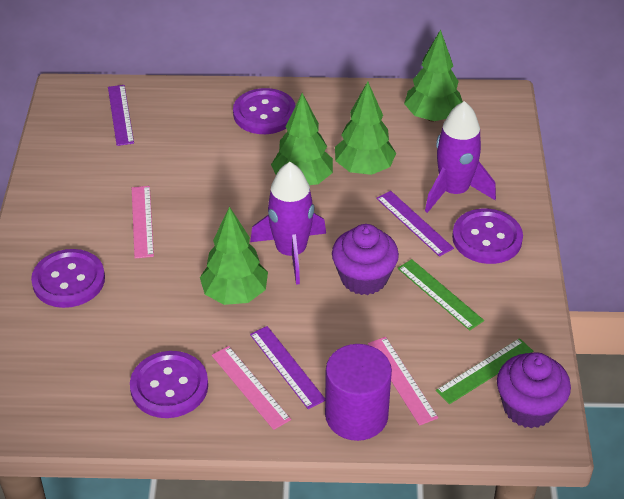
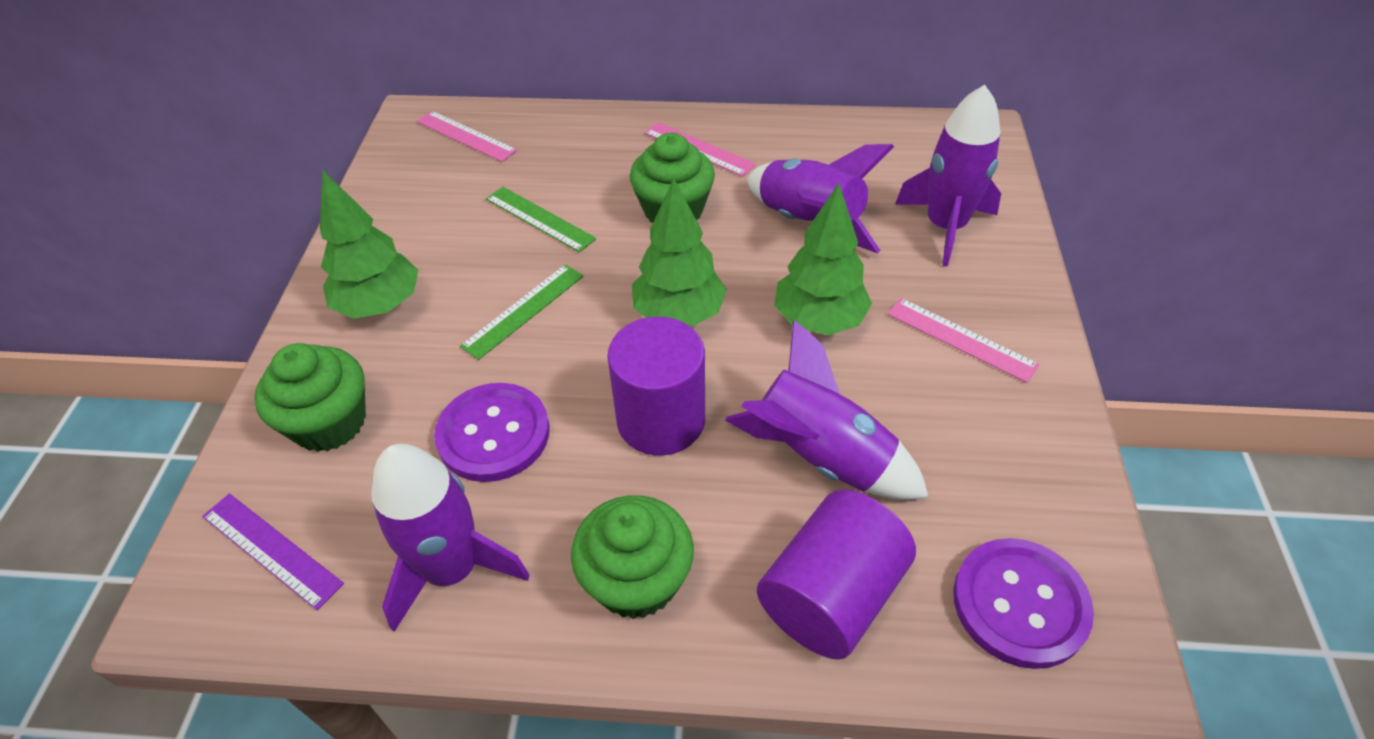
green cupcake: 0 -> 3
green tree: 4 -> 3
purple button: 4 -> 2
purple cupcake: 2 -> 0
purple cylinder: 1 -> 2
purple rocket: 2 -> 4
purple ruler: 3 -> 1

